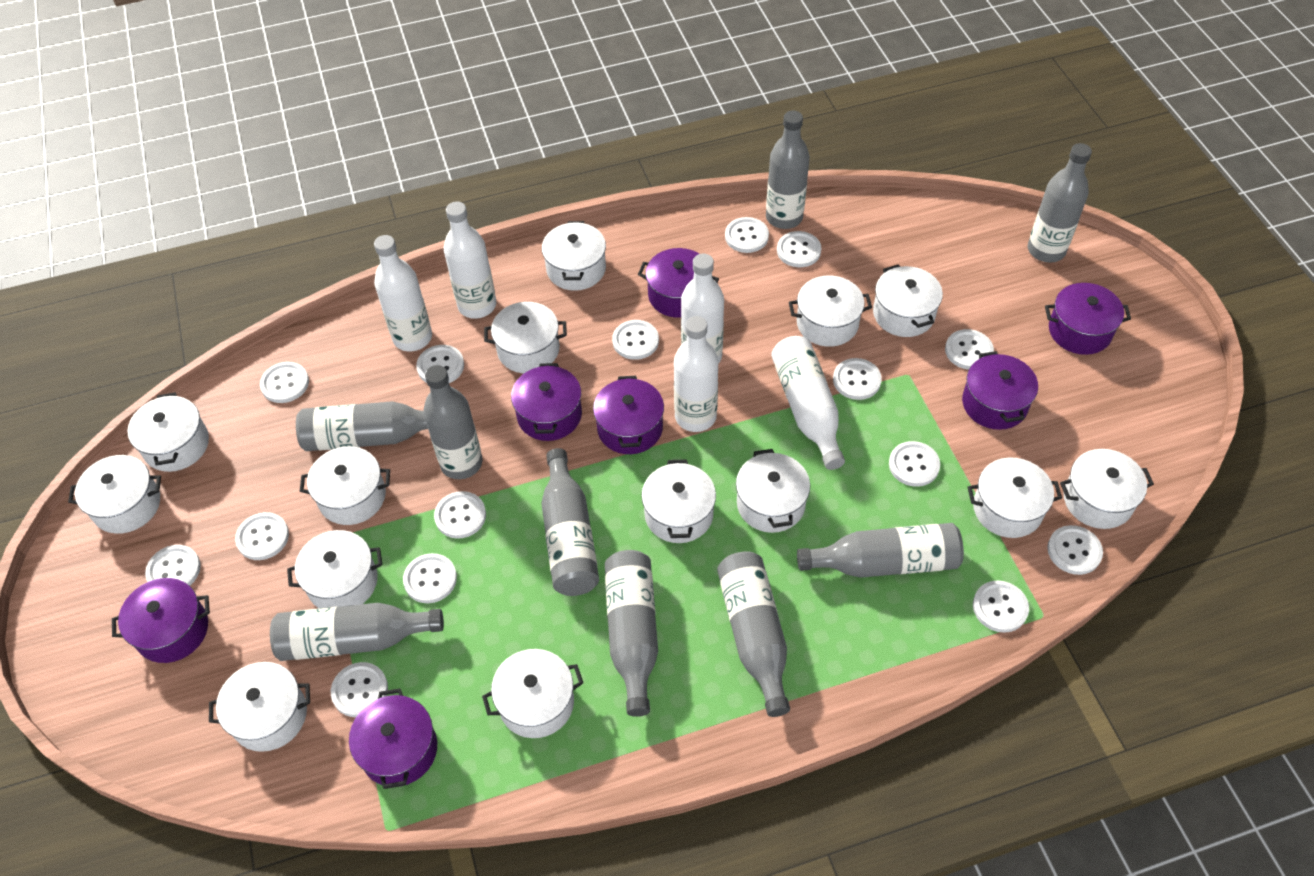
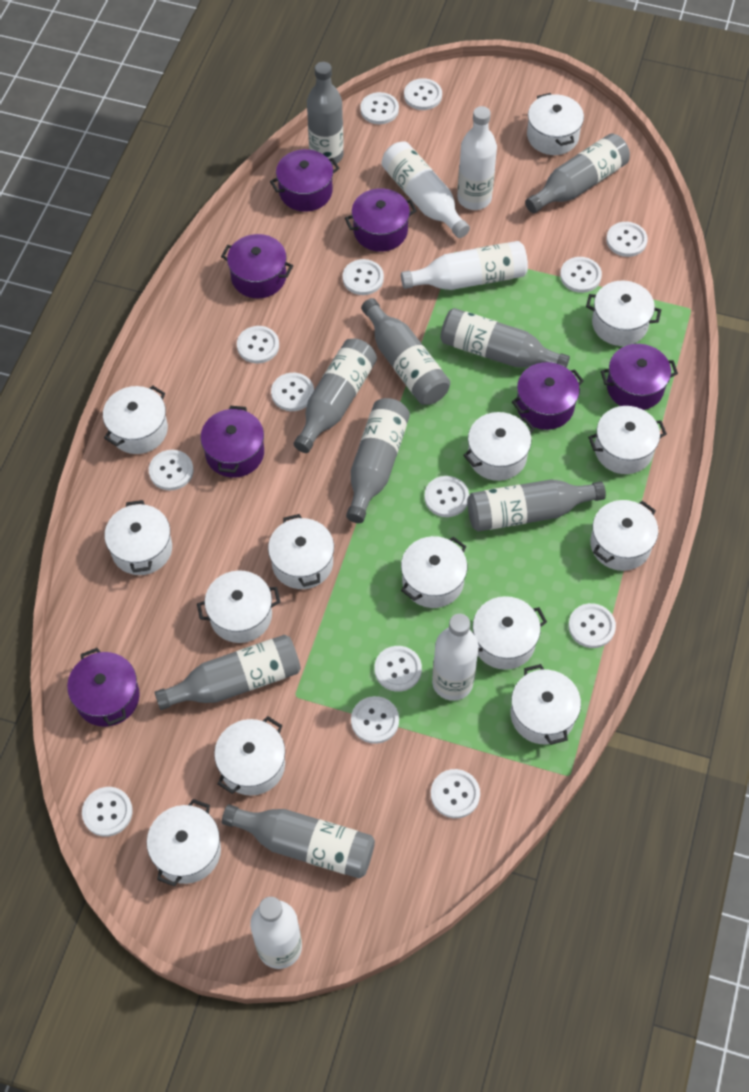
white button: 15 -> 14

